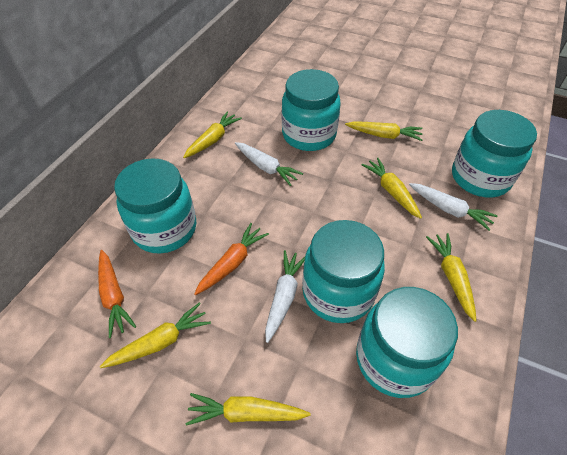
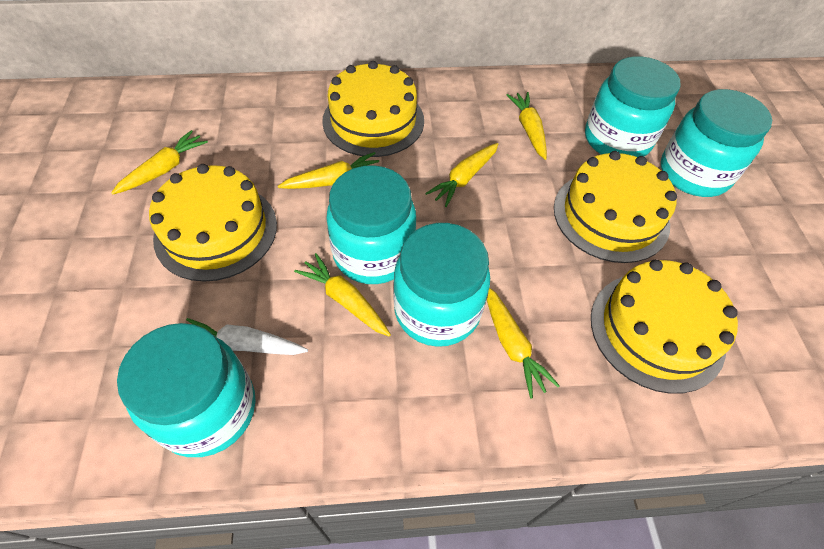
orange carrot: 2 -> 0
white carrot: 3 -> 1
yellow cake: 0 -> 4

